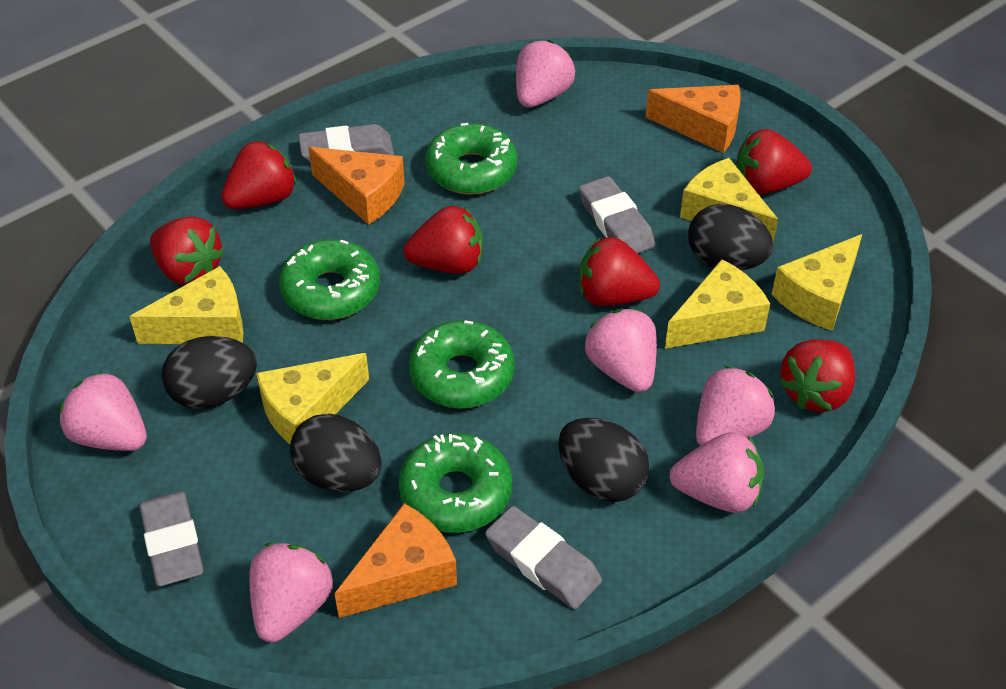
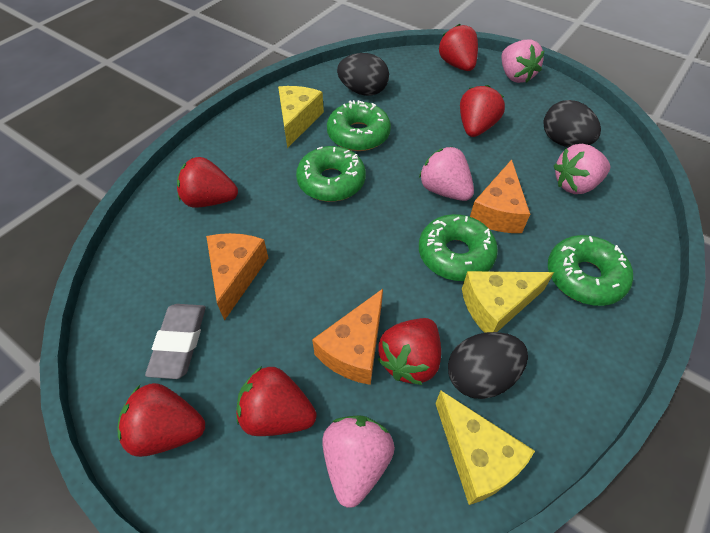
black egg: 4 -> 3
grey eraser: 4 -> 1
pink strawberry: 6 -> 4
yellow cheese: 5 -> 3

